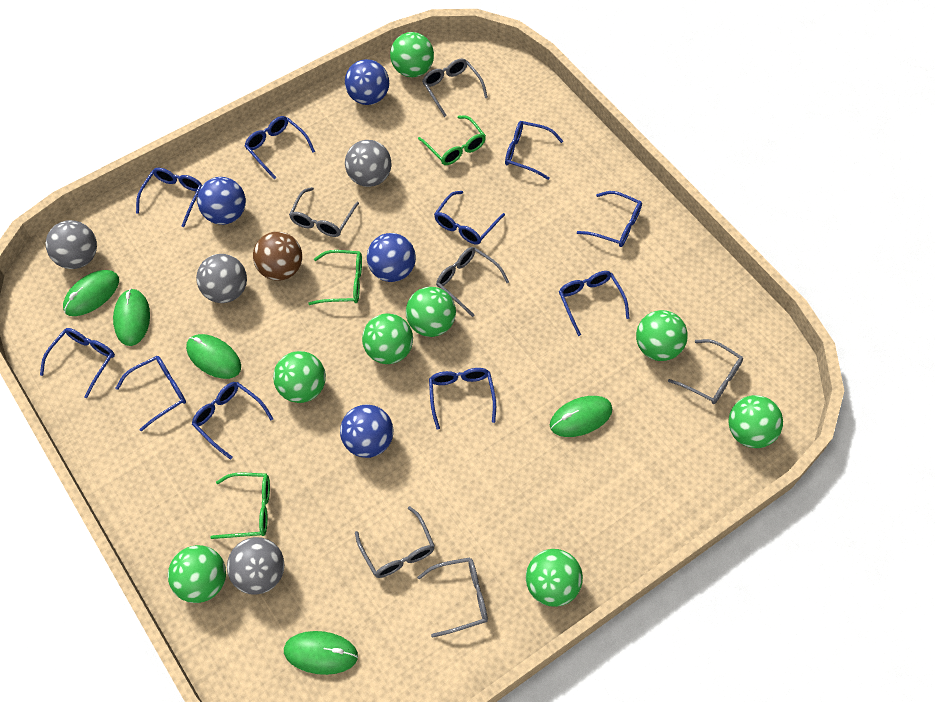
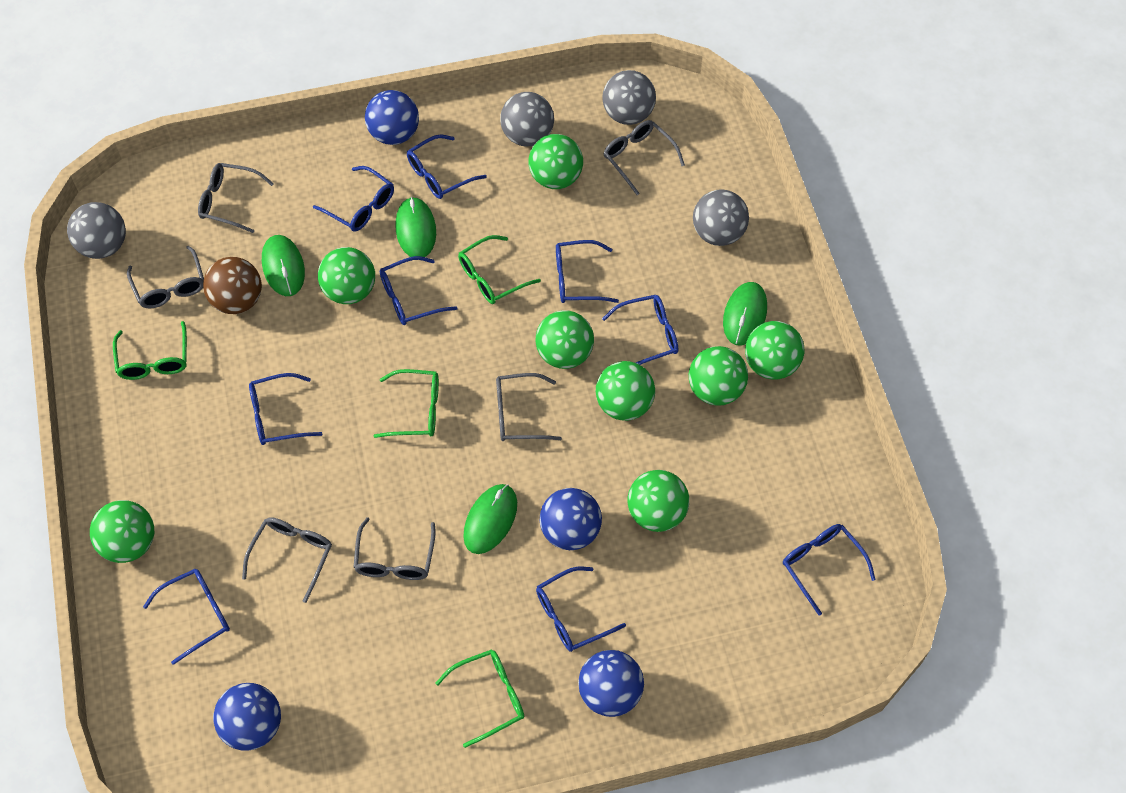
blue glasses: 10 -> 9
green glasses: 3 -> 4
green mouse: 5 -> 4

